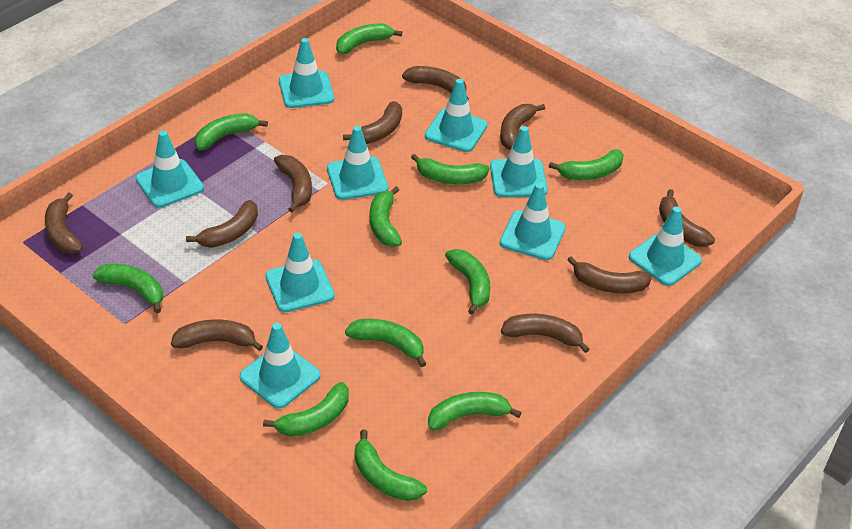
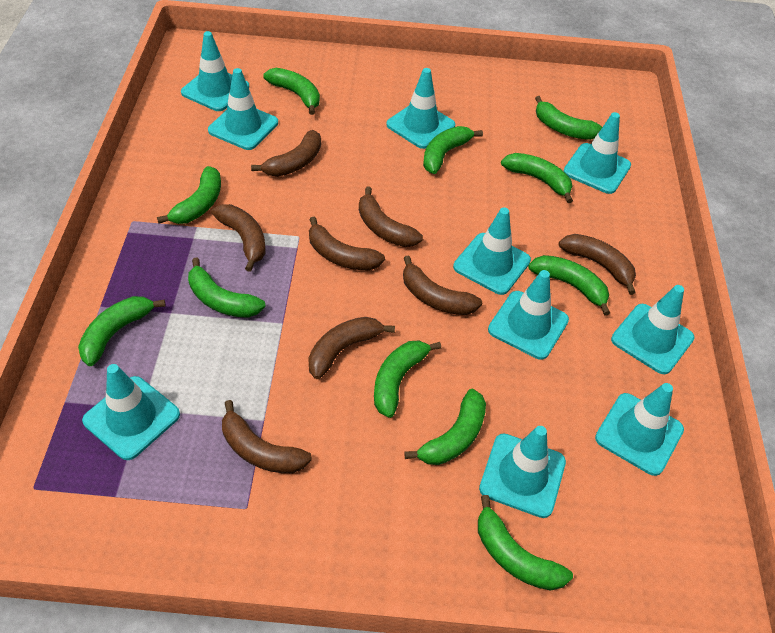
brown banana: 10 -> 8
turquoise traffic cone: 9 -> 10

